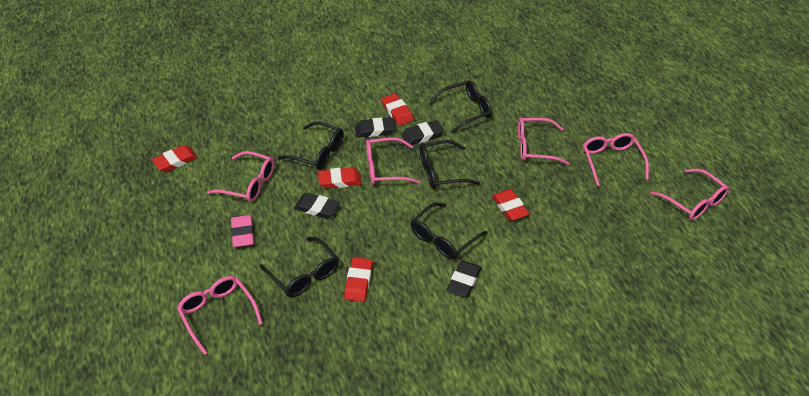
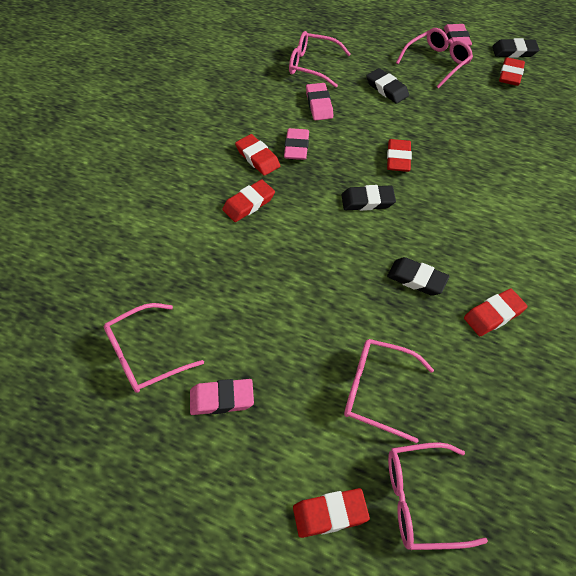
black glasses: 5 -> 0
pink eraser: 1 -> 4
pink glasses: 6 -> 5
red eraser: 5 -> 6

